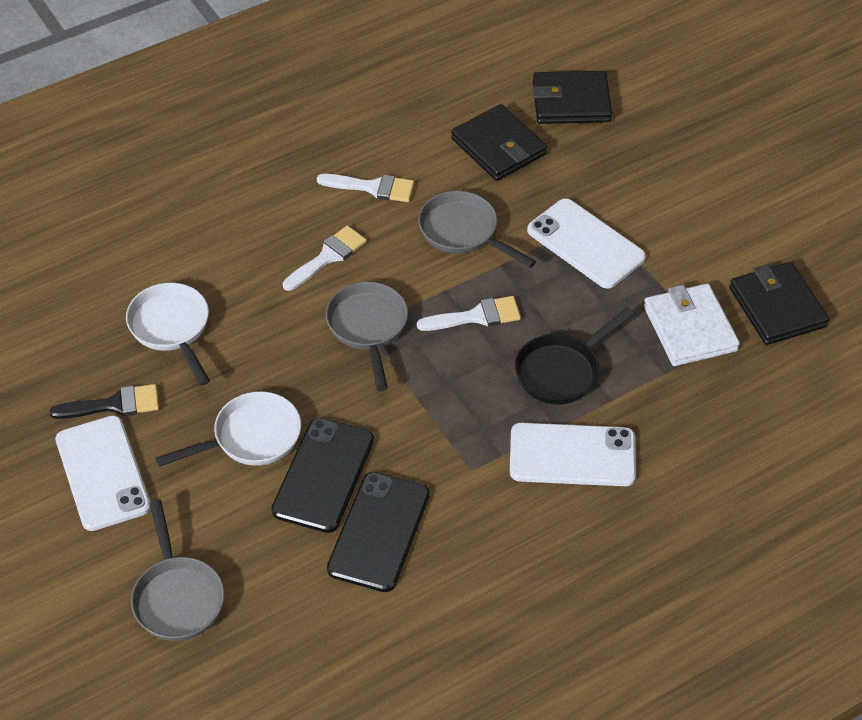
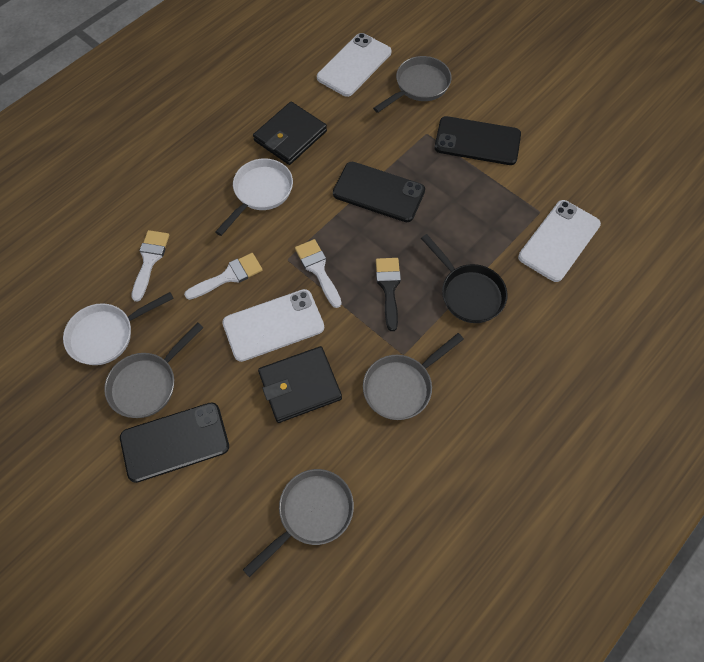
black phone: 2 -> 3
black wallet: 3 -> 2
grey pan: 3 -> 4
white wallet: 1 -> 0

